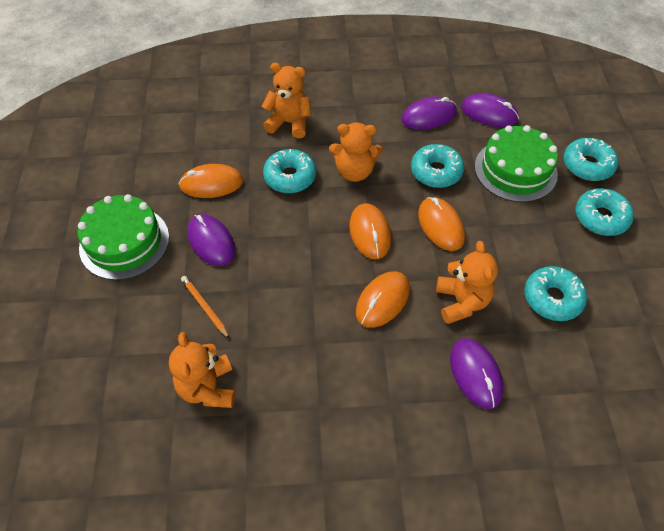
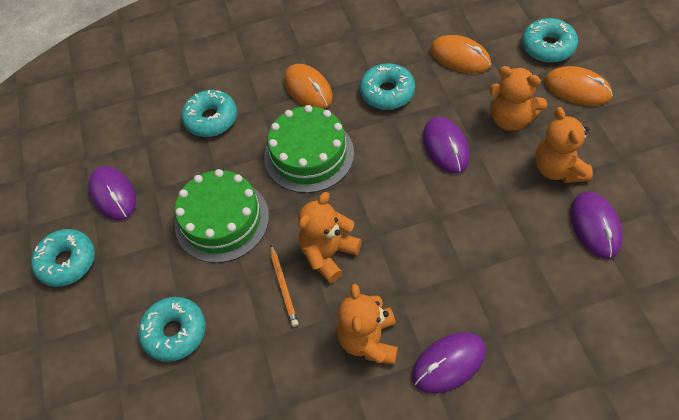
orange mouse: 4 -> 3

